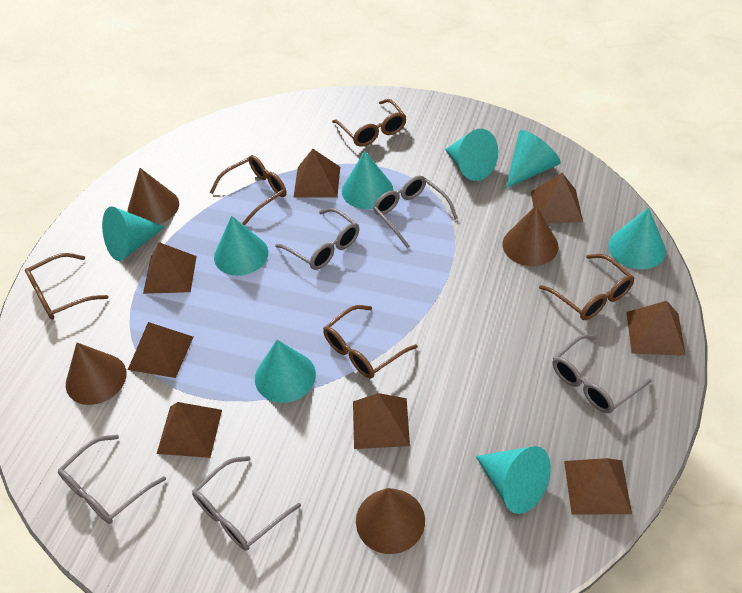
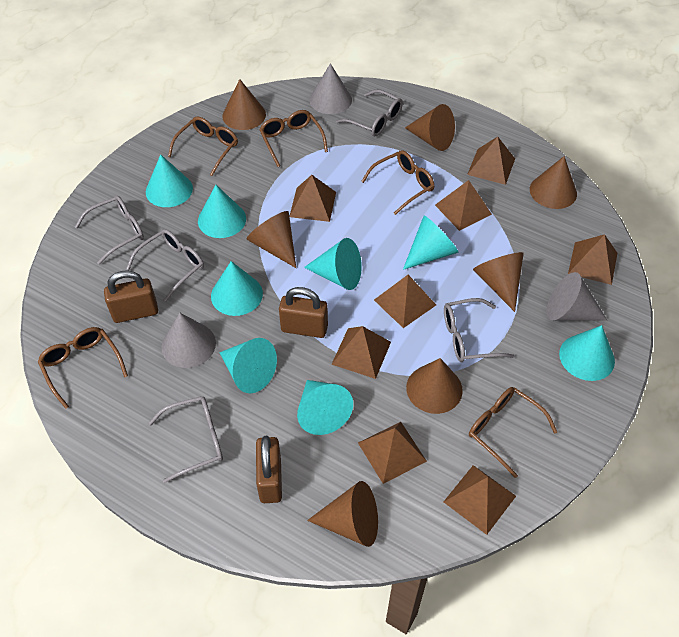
brown cone: 4 -> 7
brown padlock: 0 -> 3
grey cone: 0 -> 3

